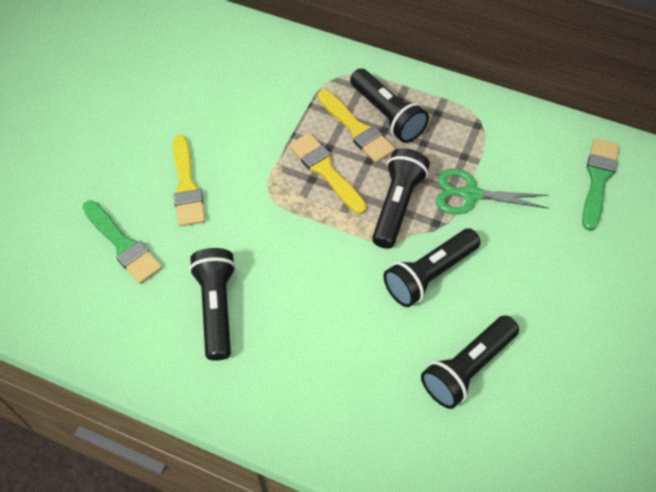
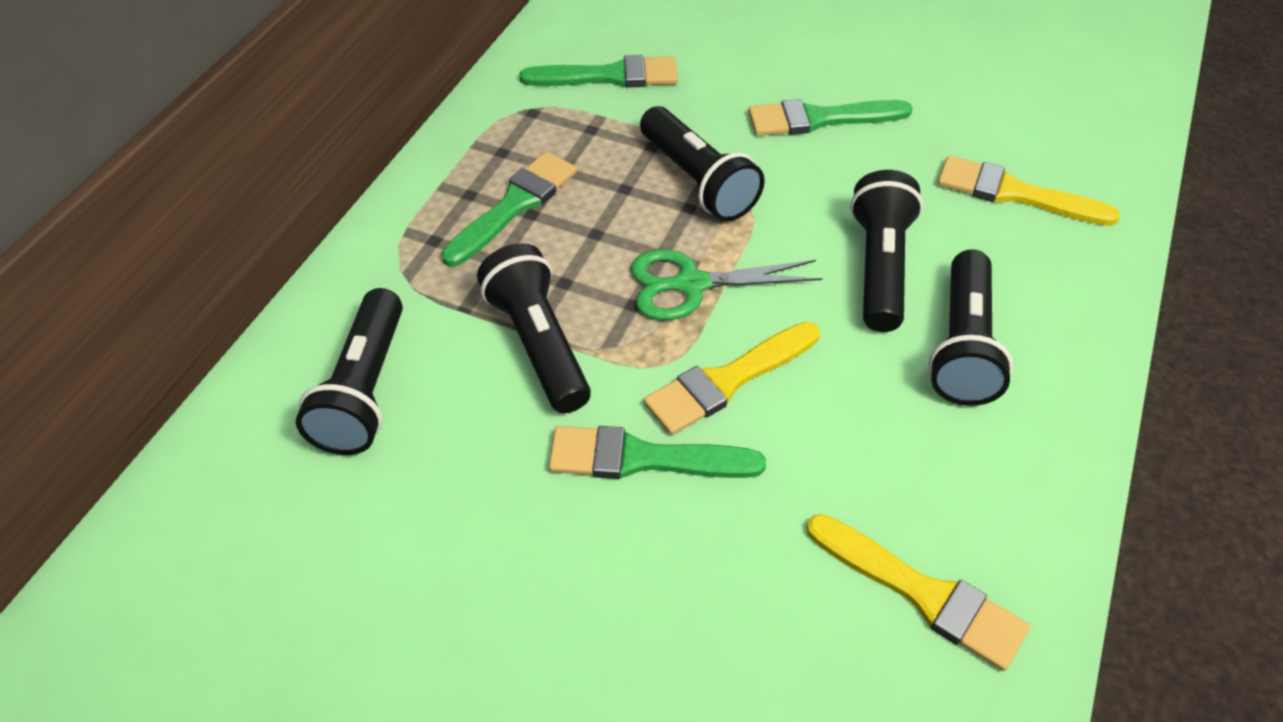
green brush: 2 -> 4

